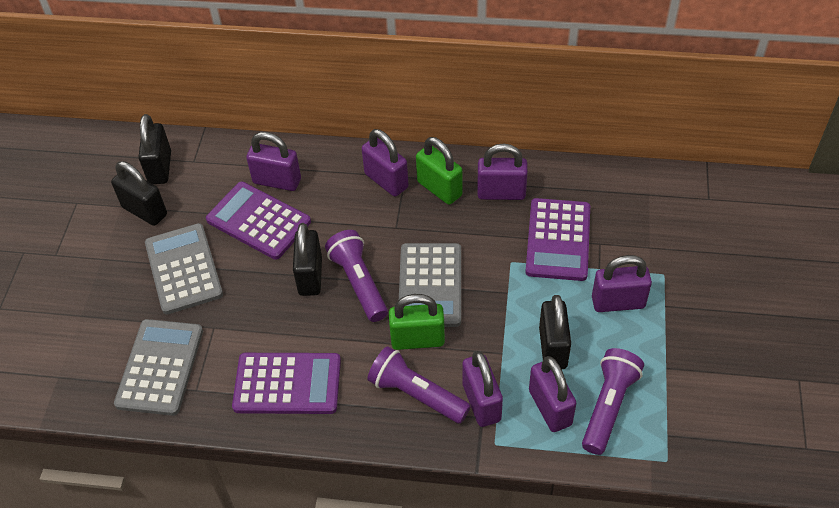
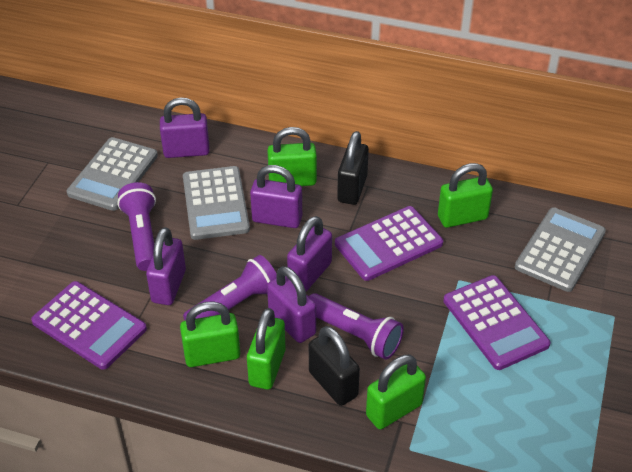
black padlock: 4 -> 2
green padlock: 2 -> 5
purple padlock: 6 -> 5

